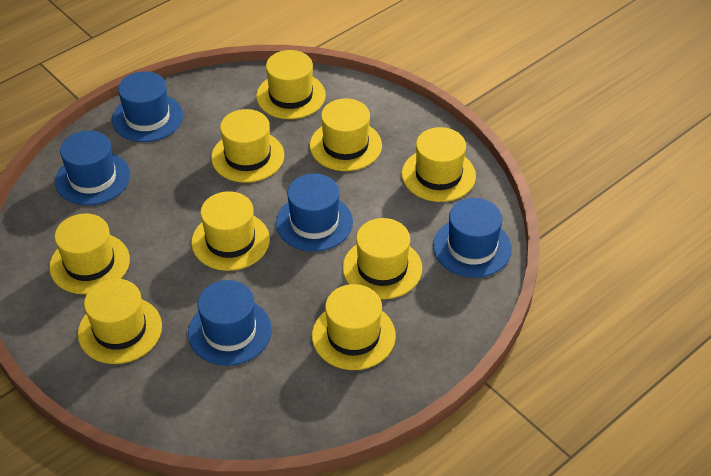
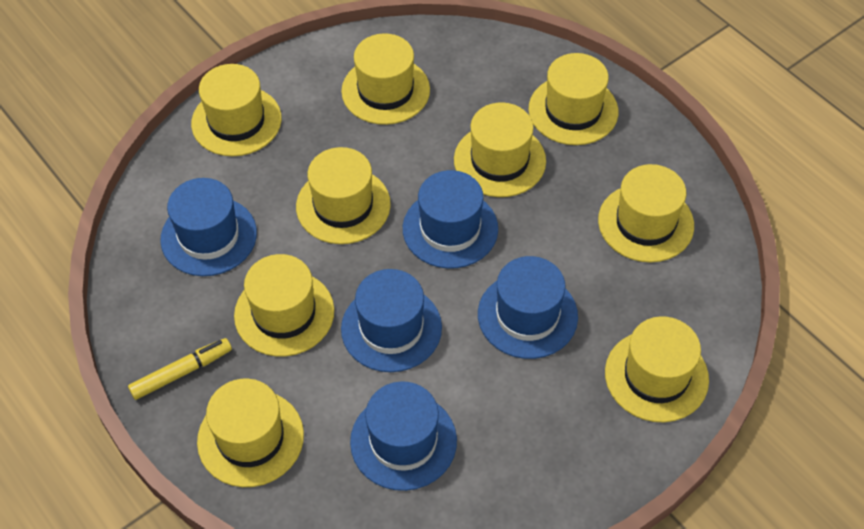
yellow marker: 0 -> 1

